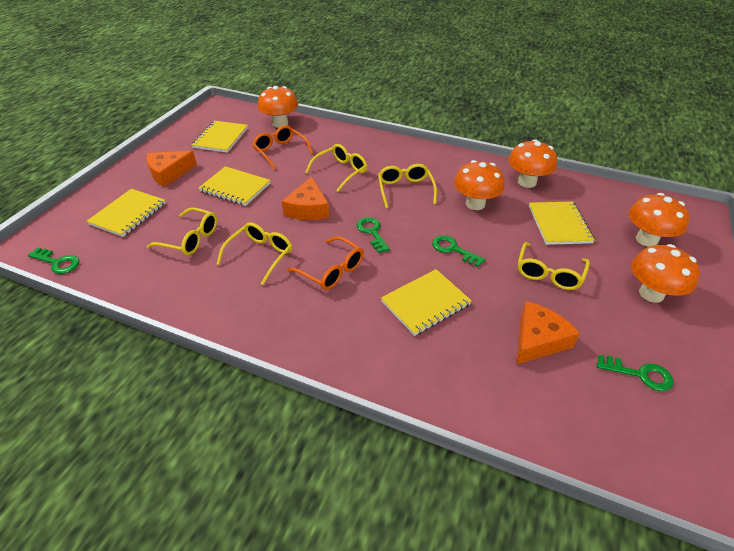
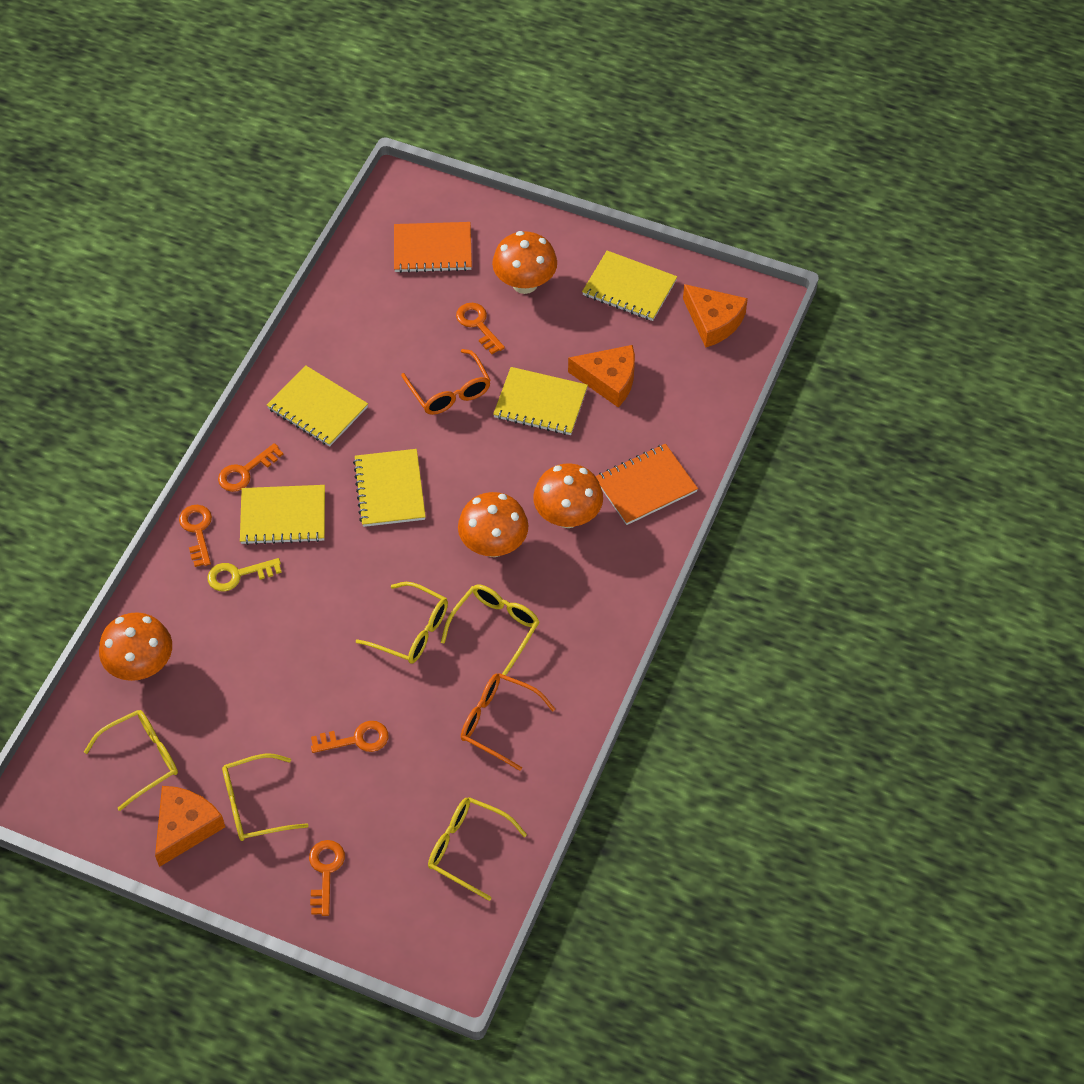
green key: 4 -> 0
orange key: 0 -> 5
orange mushroom: 5 -> 4
orange notebook: 0 -> 2
yellow key: 0 -> 1

